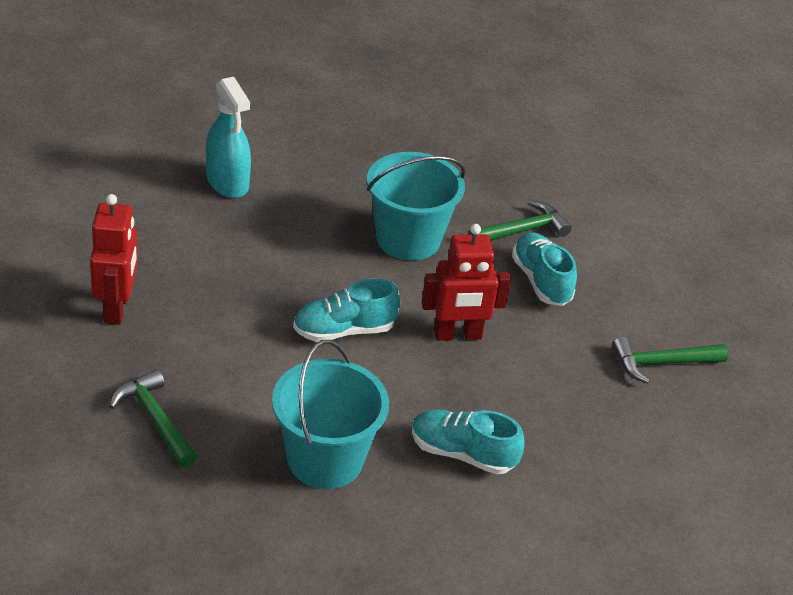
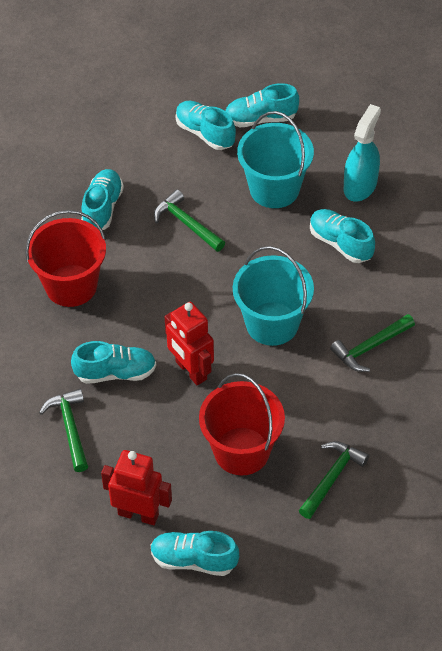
green hammer: 3 -> 4
red bucket: 0 -> 2
turquoise shoe: 3 -> 6

